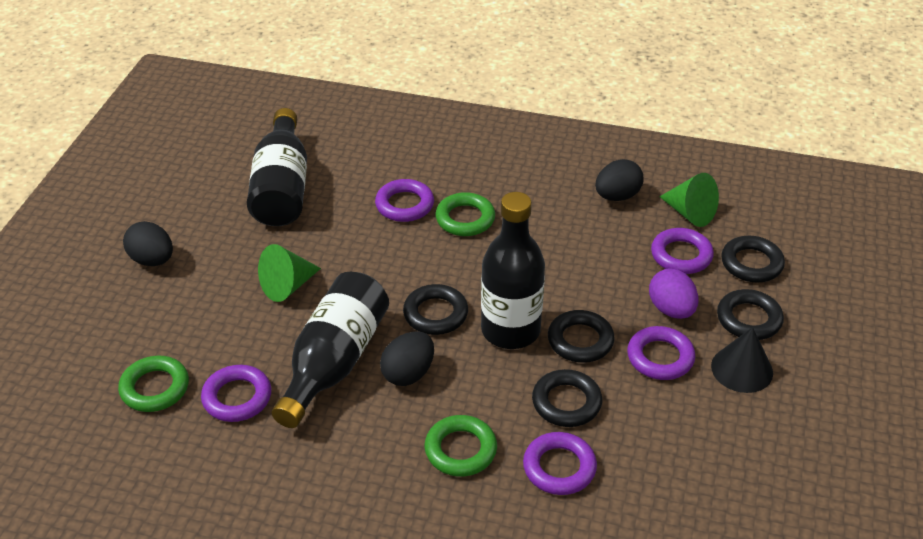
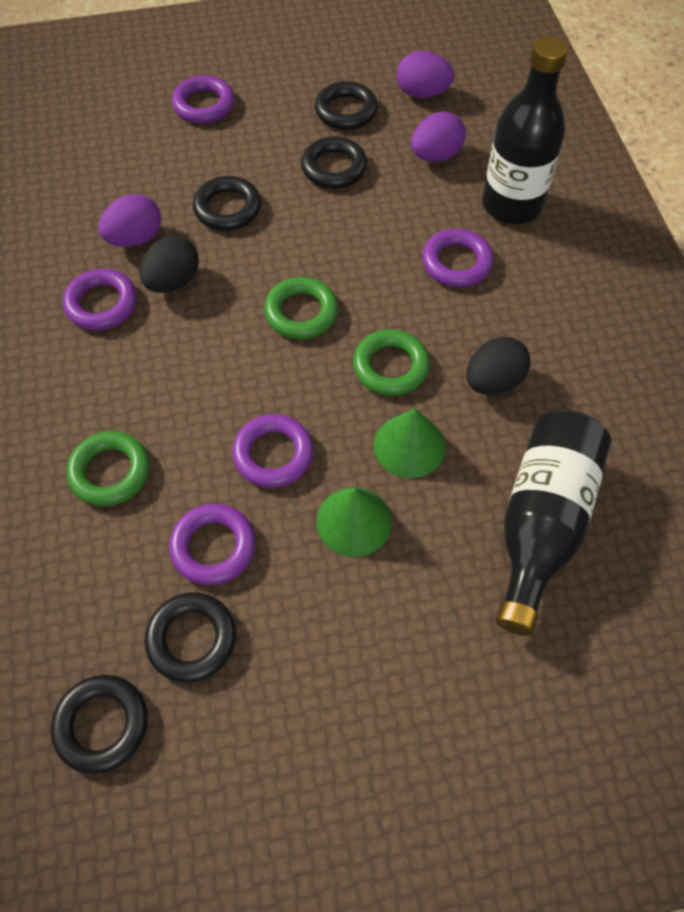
black bottle: 3 -> 2
black cone: 1 -> 0
black egg: 3 -> 2
purple egg: 1 -> 3

